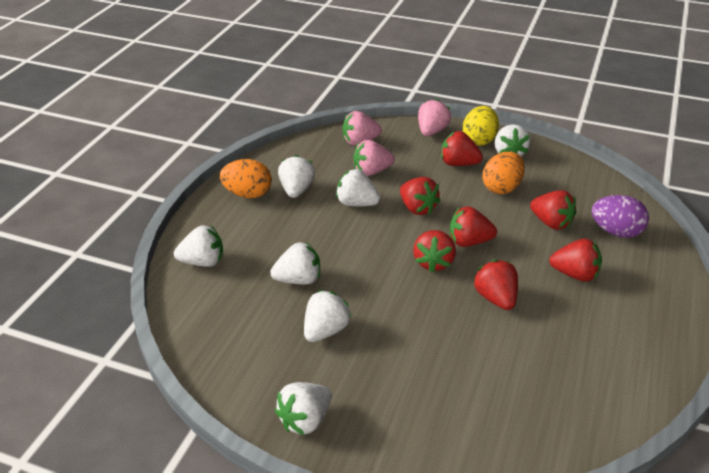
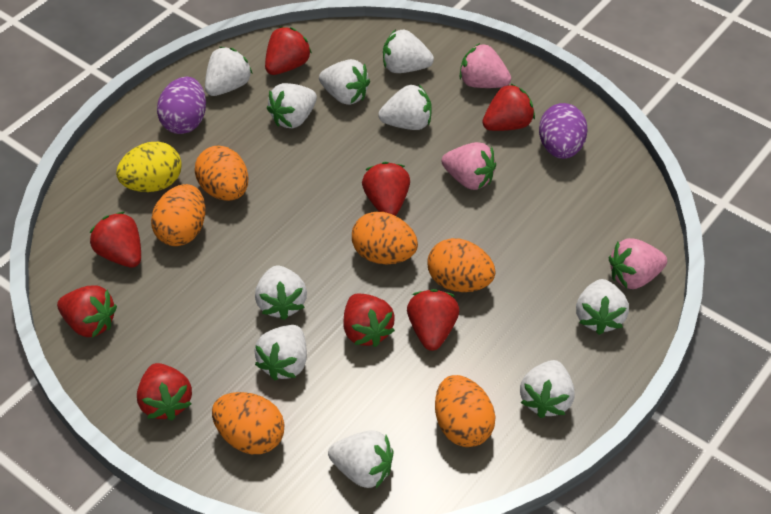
orange egg: 2 -> 6
purple egg: 1 -> 2
red strawberry: 7 -> 8
white strawberry: 7 -> 10

